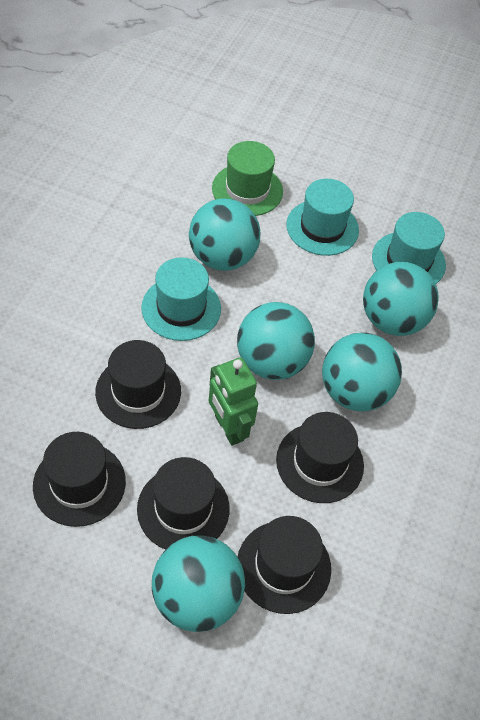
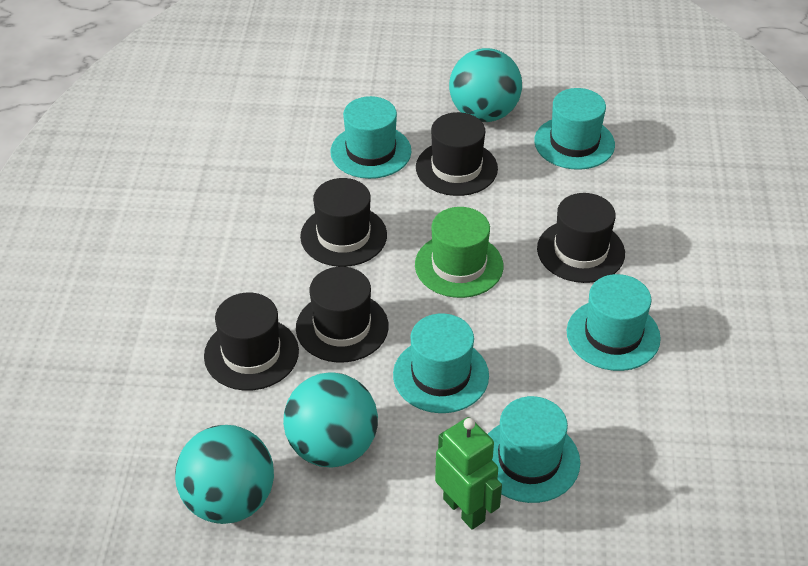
turquoise ball: 5 -> 3
turquoise hat: 3 -> 5

